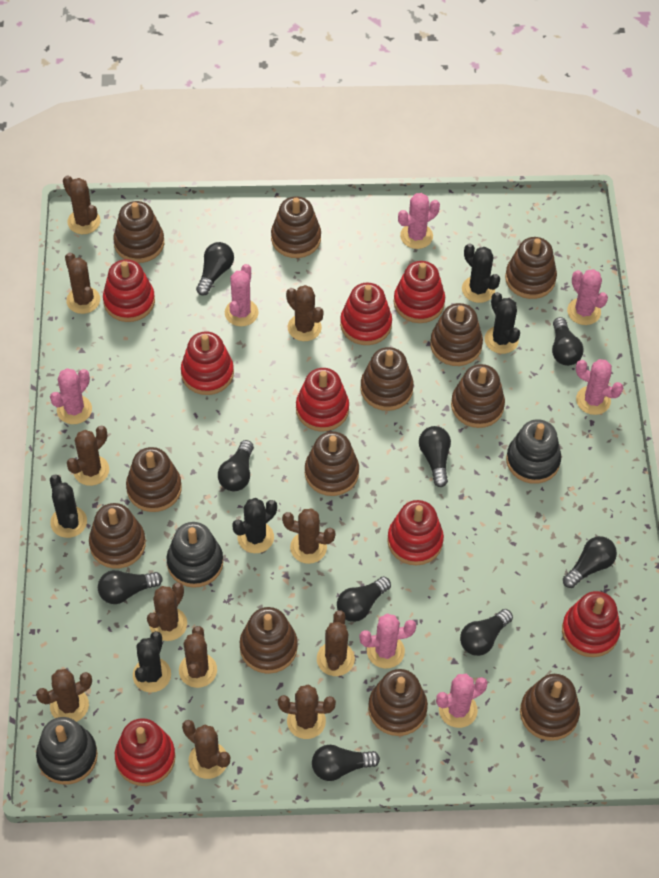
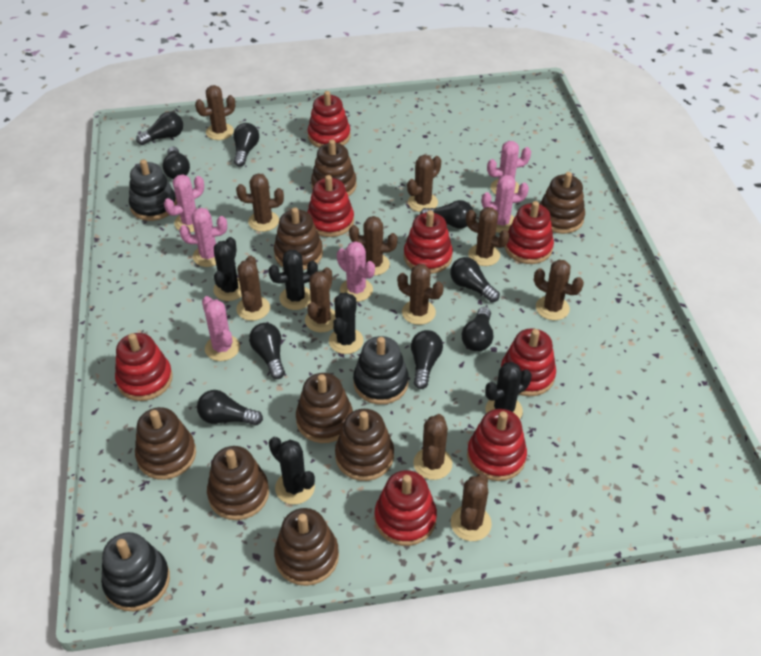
brown stacking toy: 12 -> 8
pink cactus: 7 -> 6

